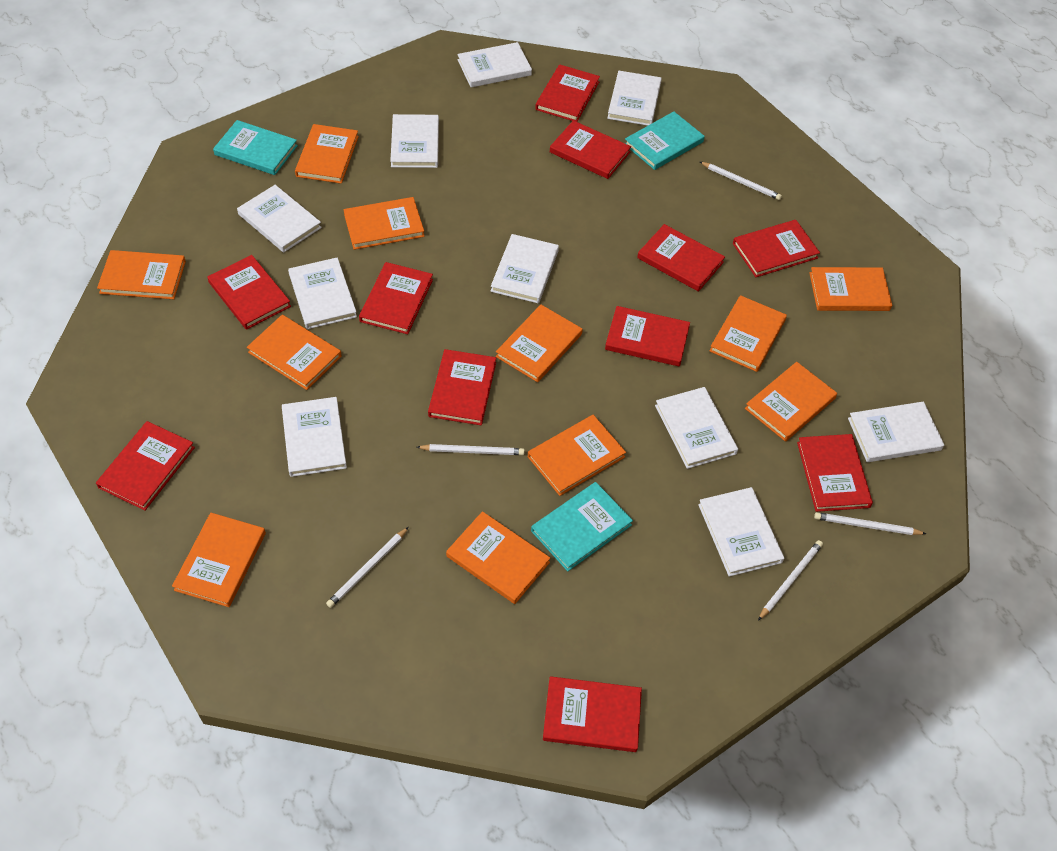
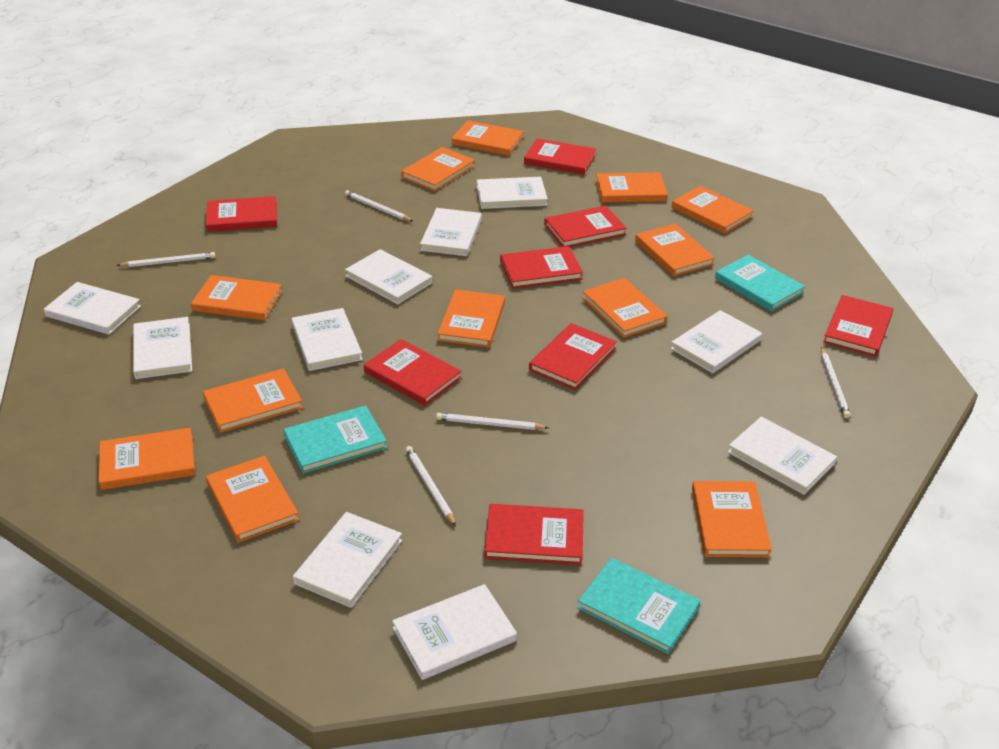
orange book: 11 -> 12
red book: 11 -> 8

